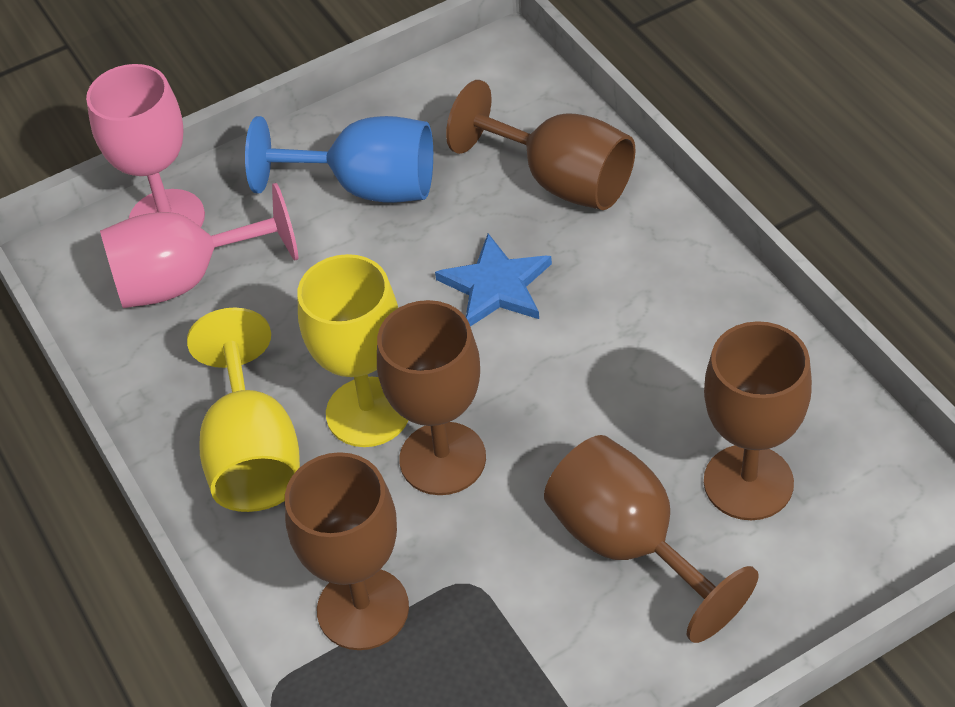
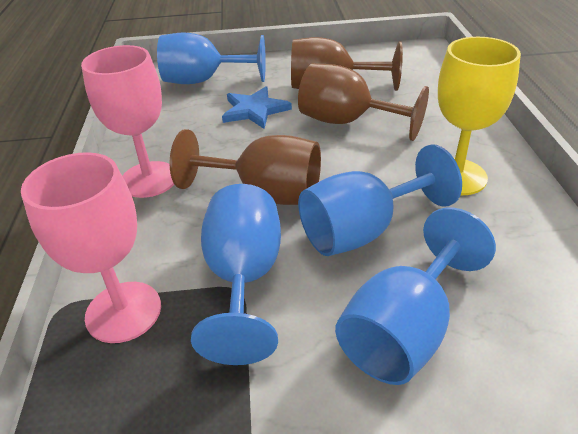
blue goblet: 1 -> 4
brown goblet: 5 -> 3
yellow goblet: 2 -> 1

